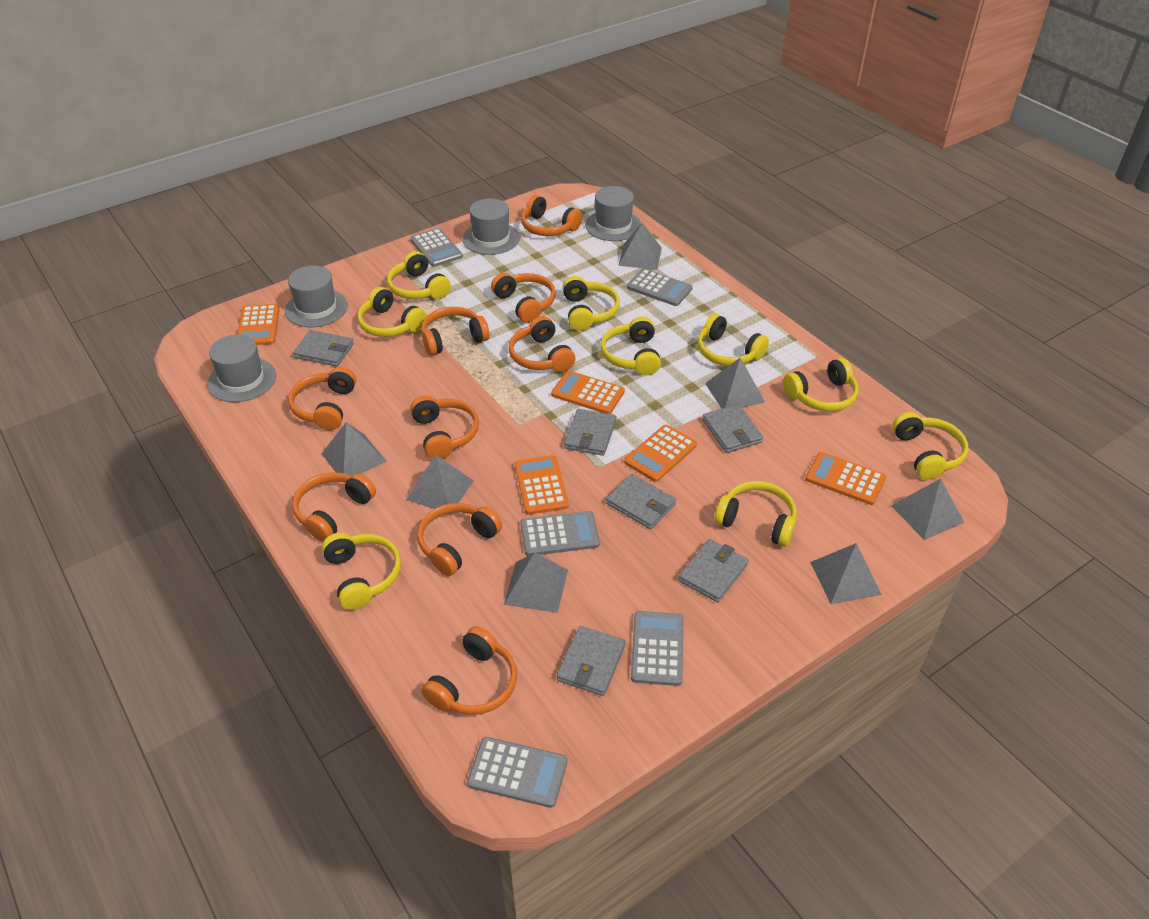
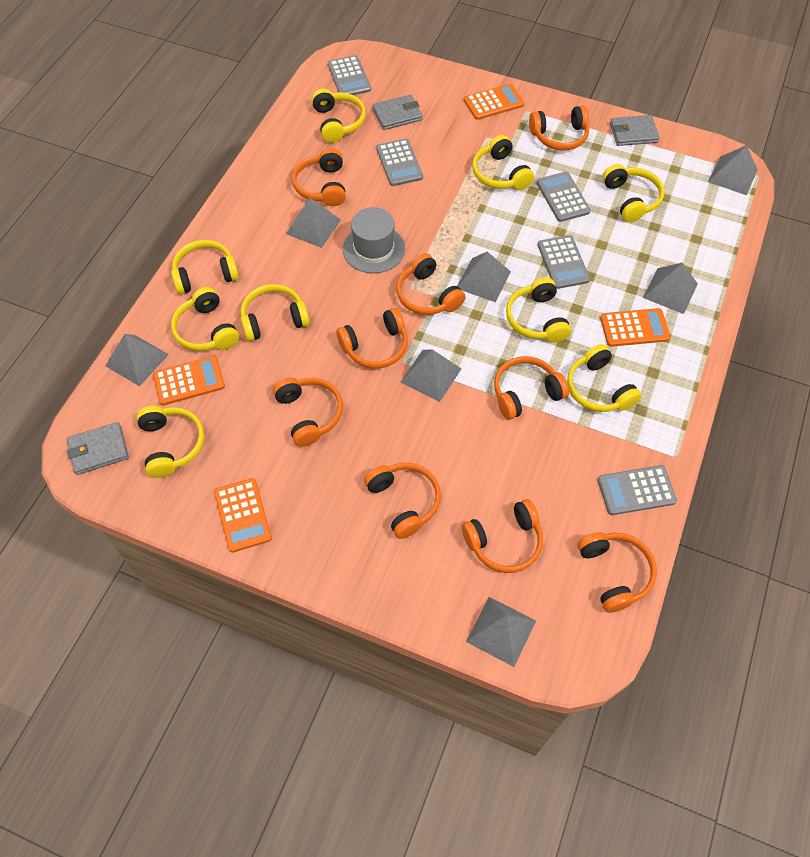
grey hat: 4 -> 1
grey wallet: 6 -> 3
orange calculator: 5 -> 4

